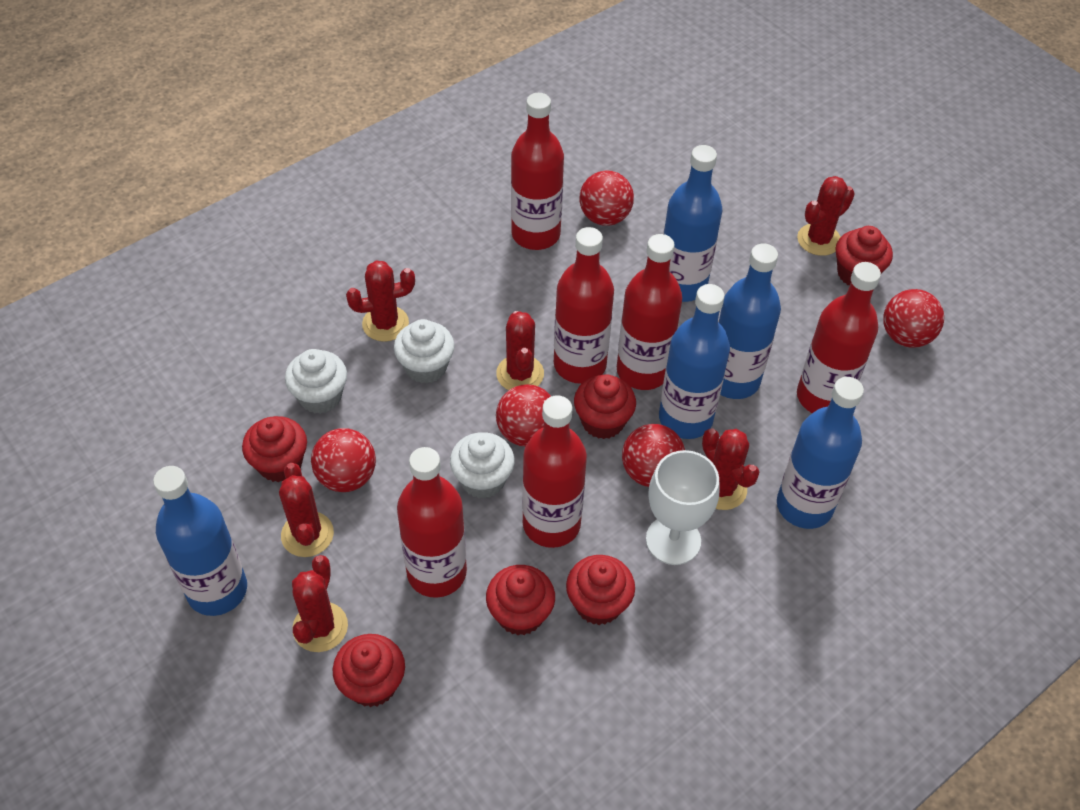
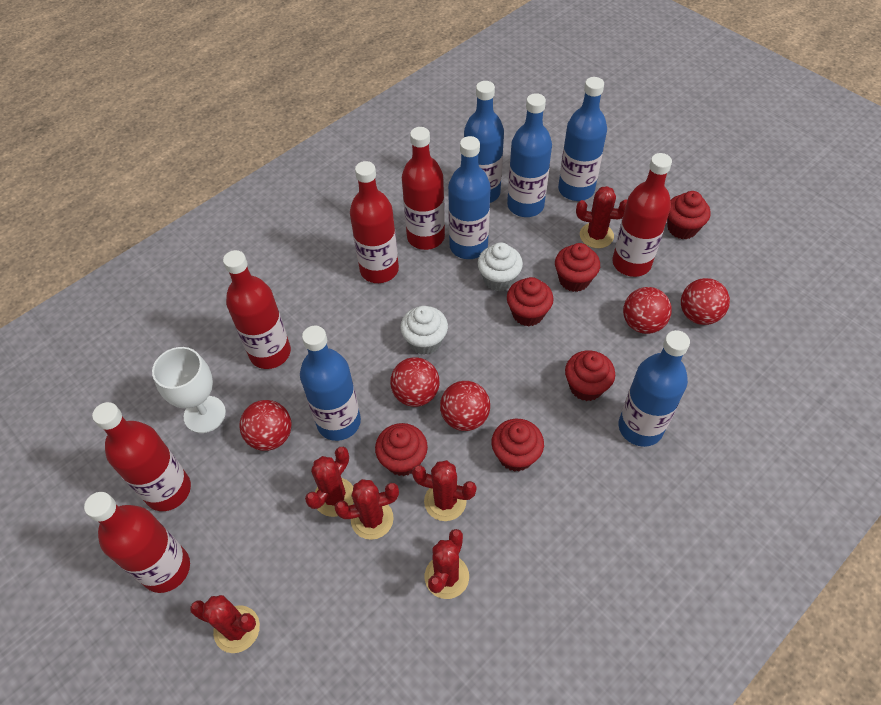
blue bottle: 5 -> 6
white cupcake: 3 -> 2

